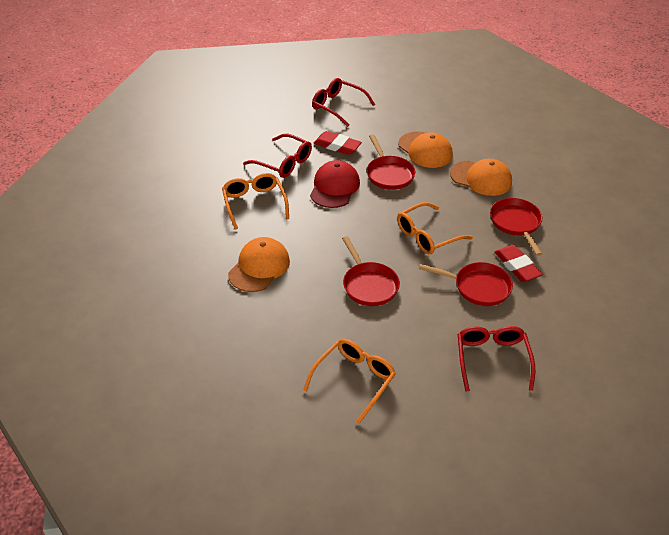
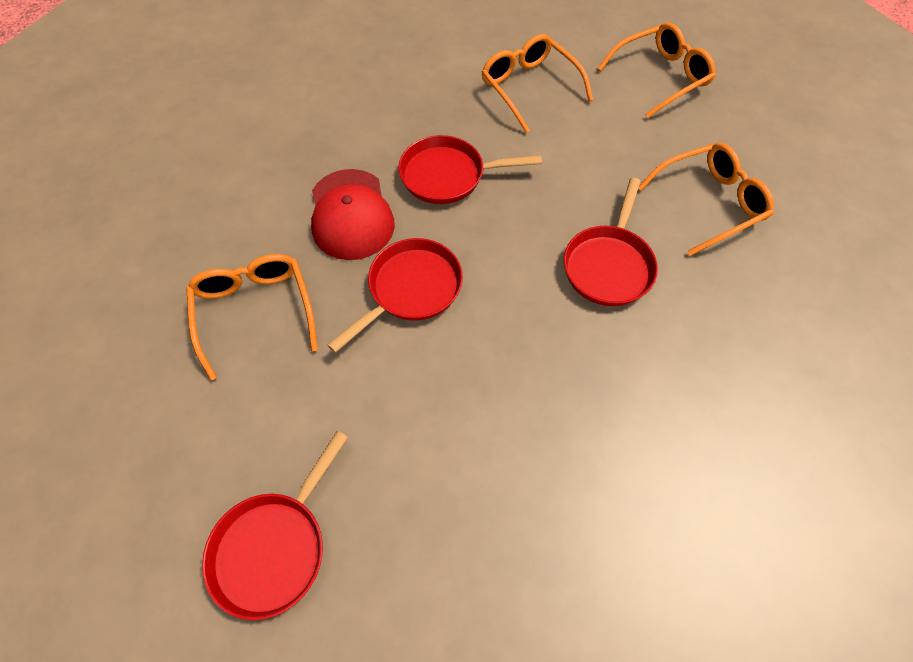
orange cap: 3 -> 0
orange glasses: 3 -> 4
red eraser: 2 -> 0
red glasses: 3 -> 0

